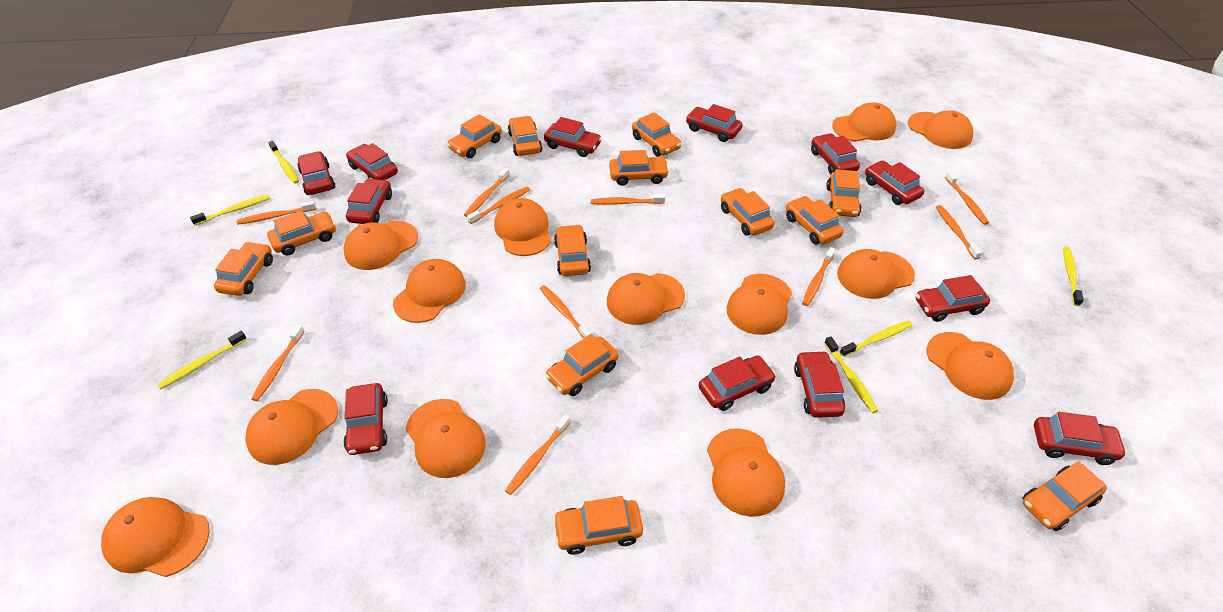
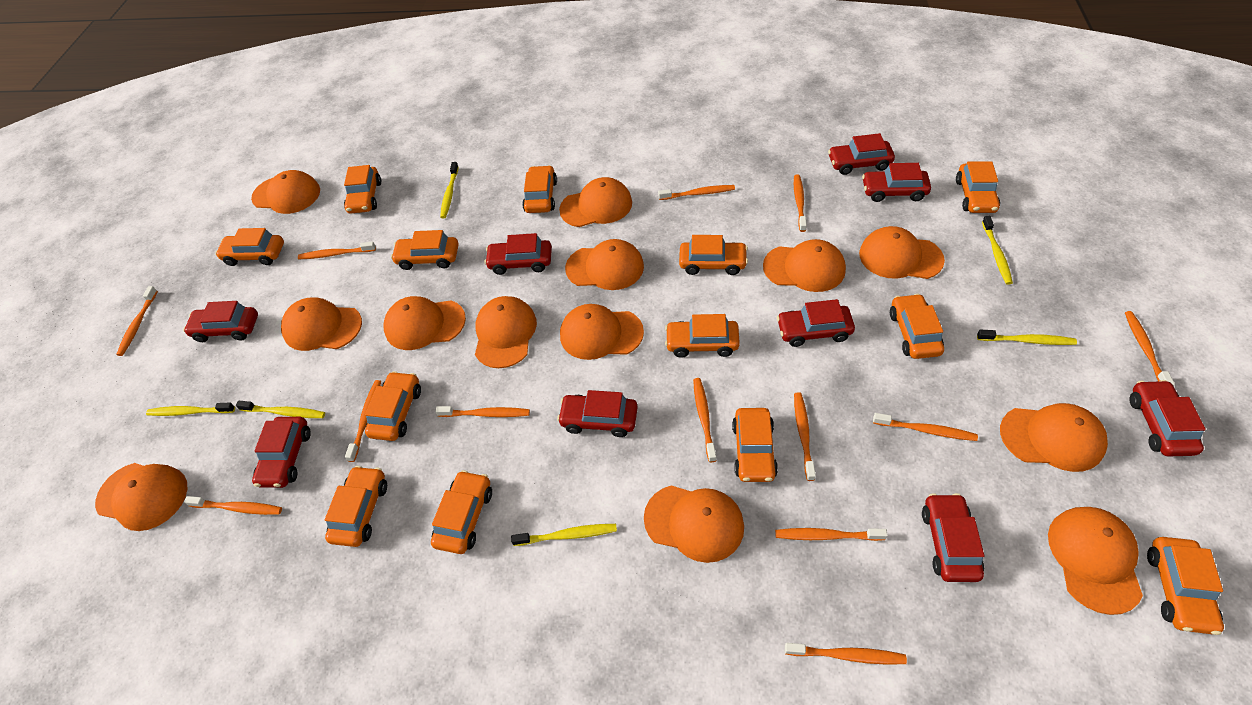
orange toothbrush: 10 -> 13
red car: 12 -> 9

